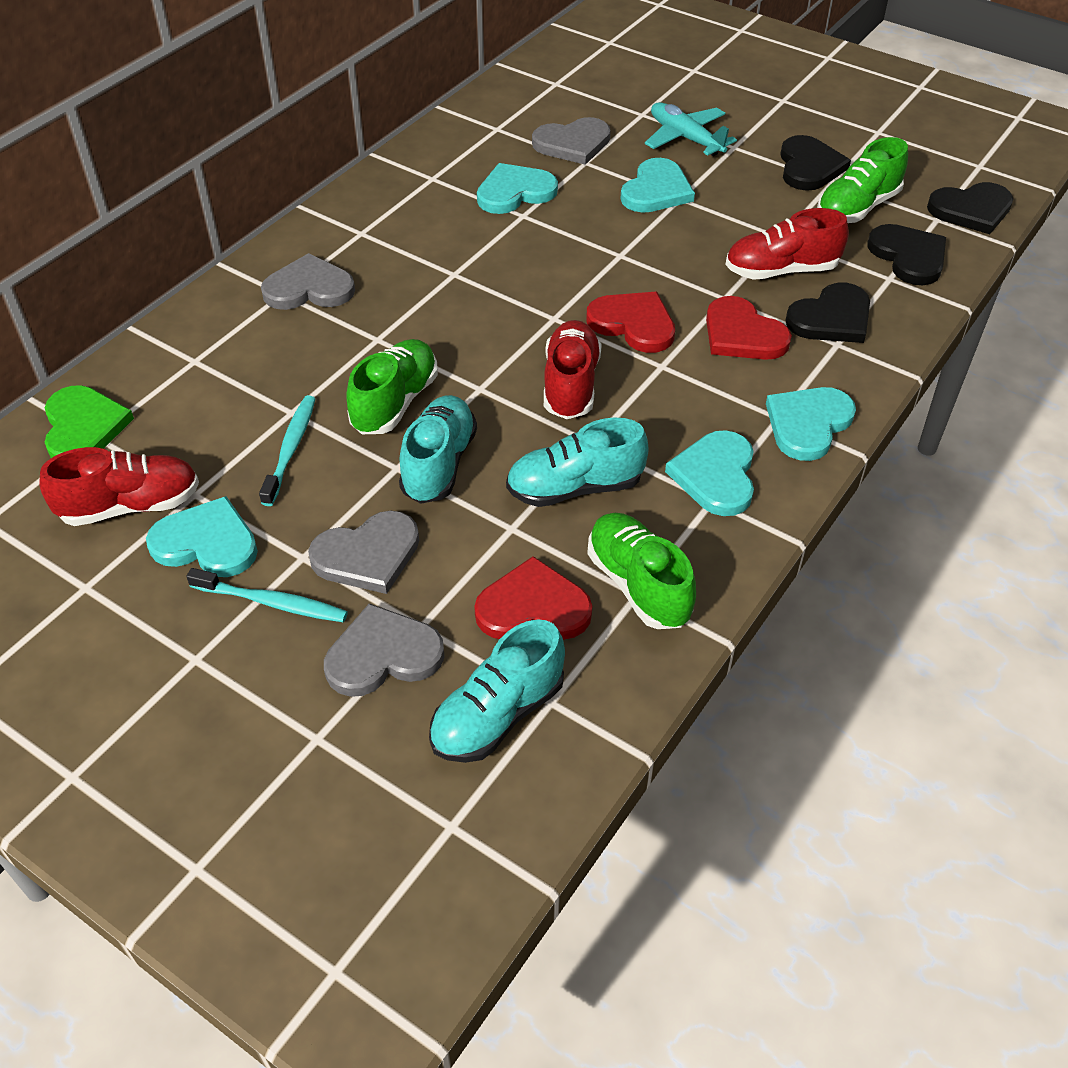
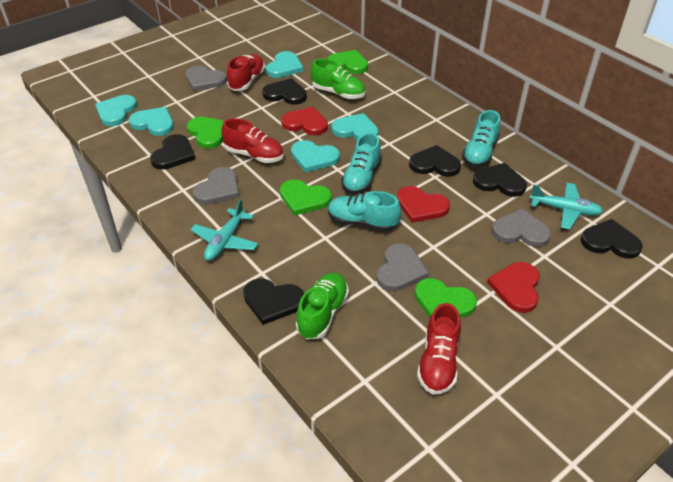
black heart: 4 -> 6
green heart: 1 -> 4
green shoe: 3 -> 2
turquoise plane: 1 -> 2
turquoise toothbrush: 2 -> 0

